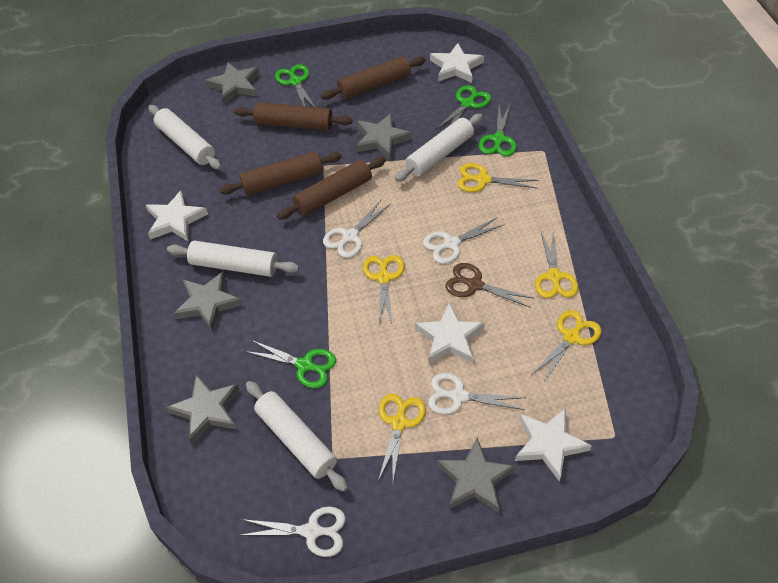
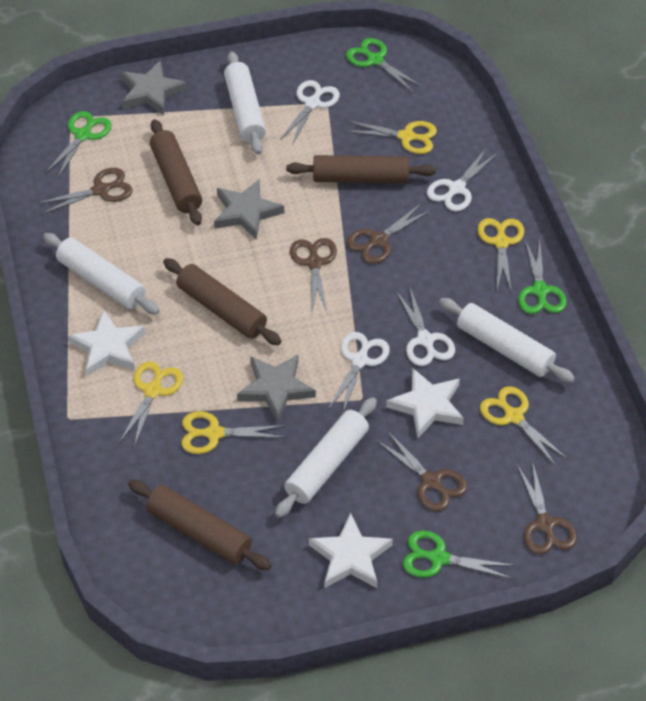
brown scissors: 1 -> 5
grey star: 5 -> 3
white star: 4 -> 3

